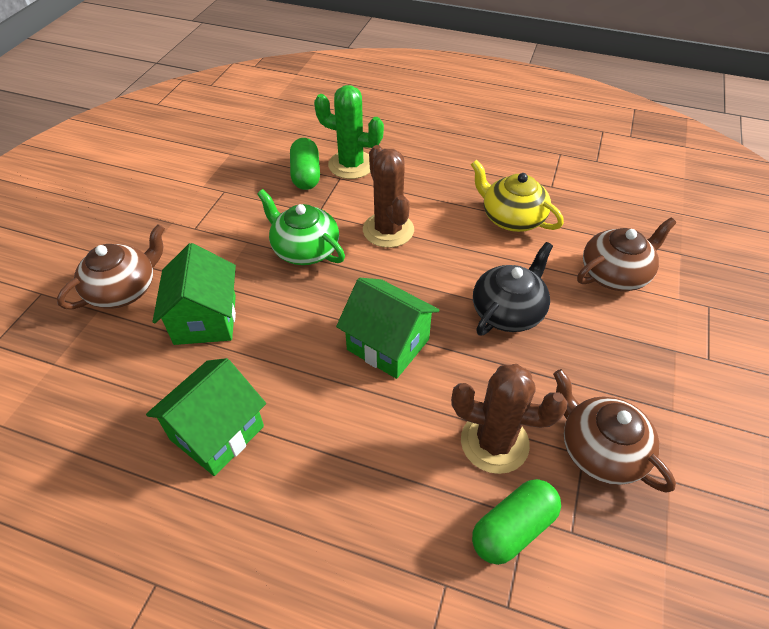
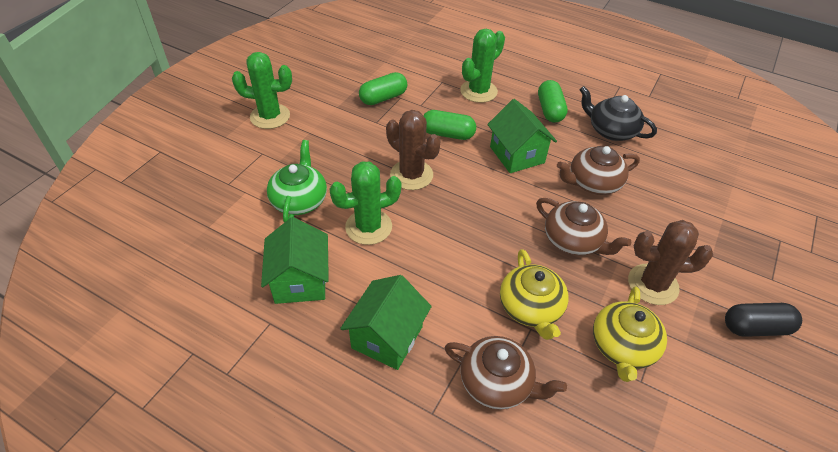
black capsule: 0 -> 1
green cactus: 1 -> 3
green capsule: 2 -> 3
yellow teapot: 1 -> 2

